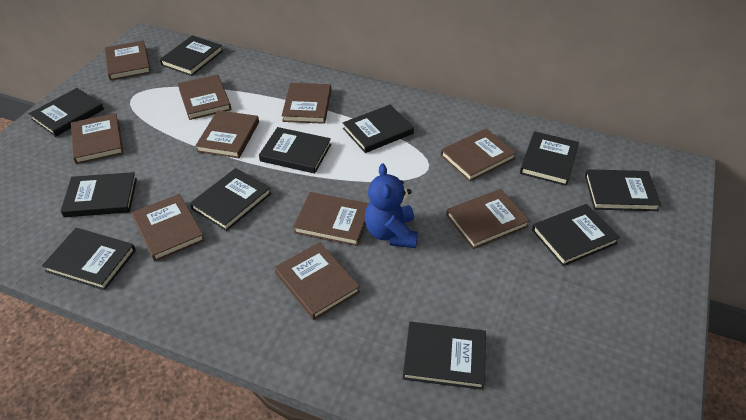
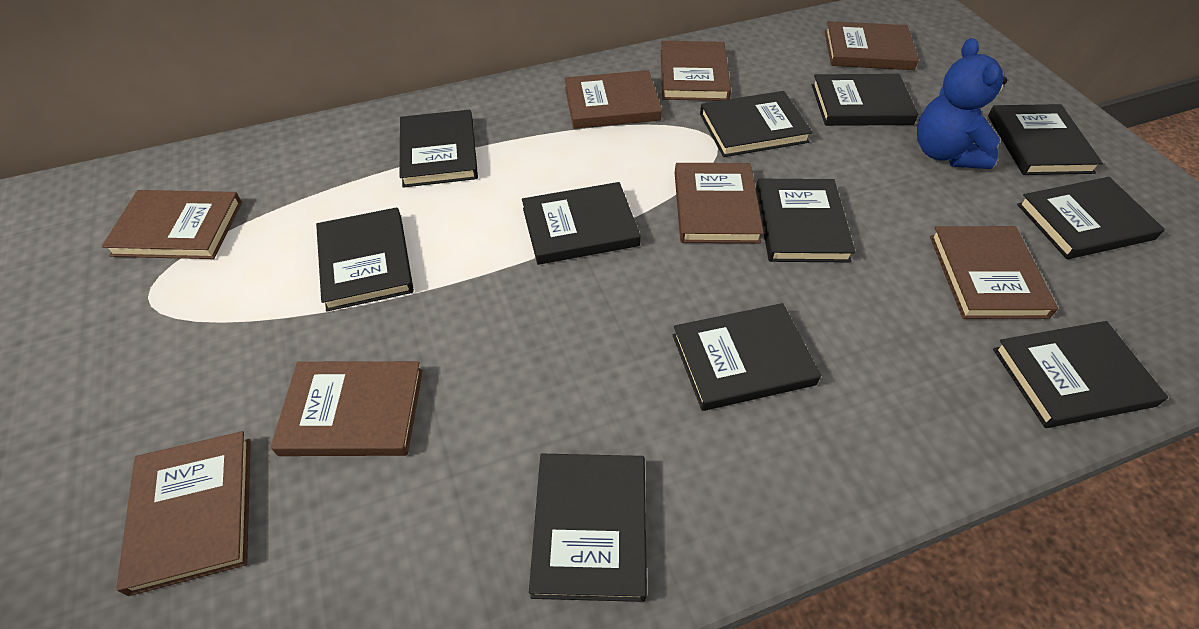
brown book: 10 -> 8

